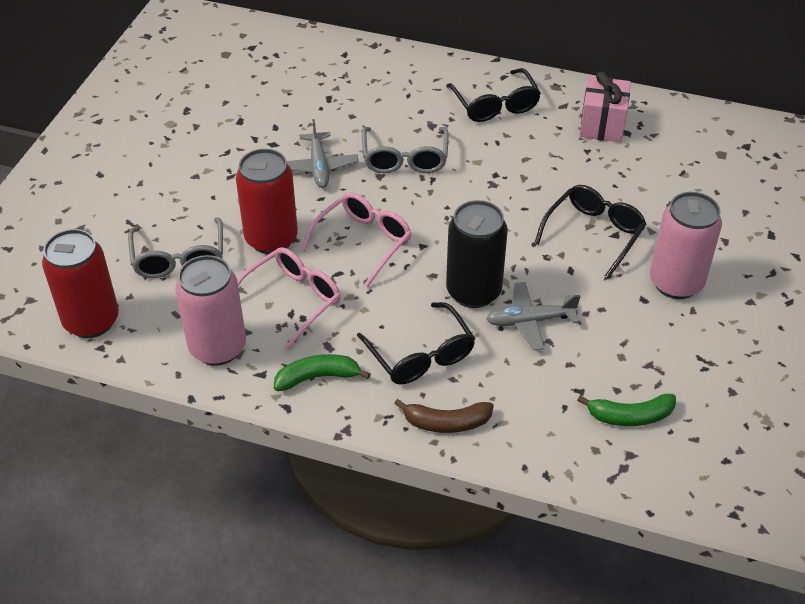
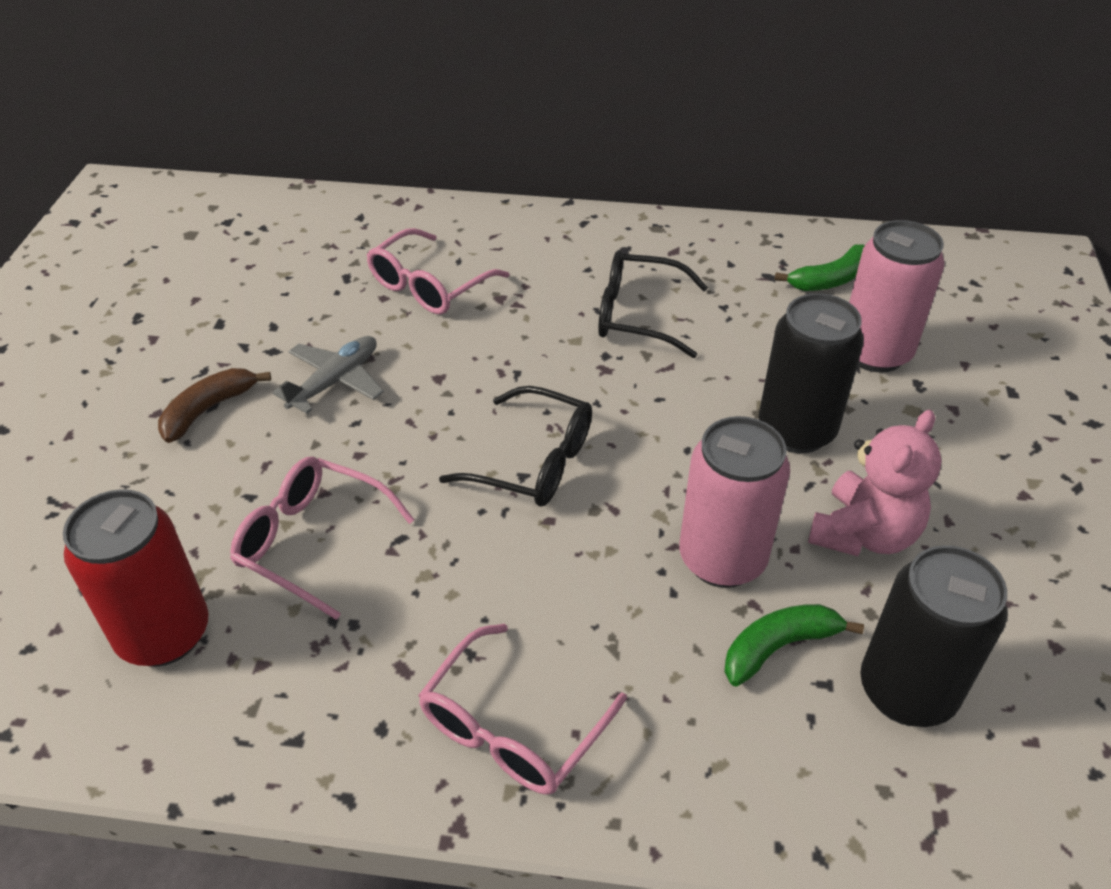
black can: 1 -> 2
black glasses: 3 -> 2
grey glasses: 2 -> 0
grey plane: 2 -> 1
pink gift: 1 -> 0
pink glasses: 2 -> 3
pink teddy bear: 0 -> 1
red can: 2 -> 1

